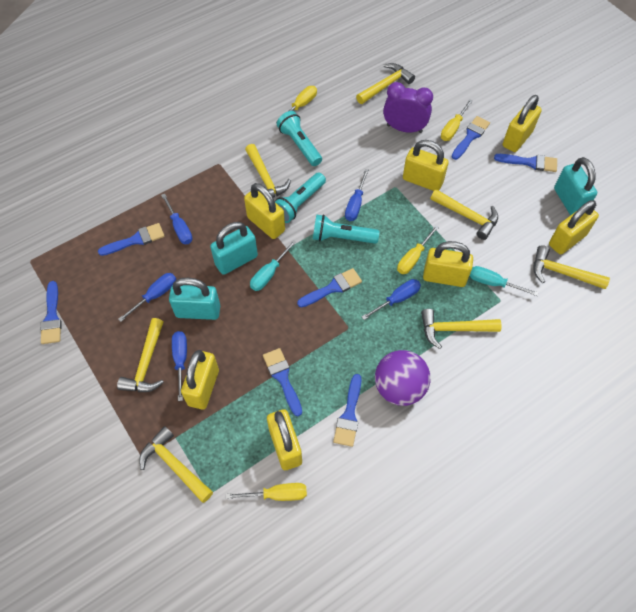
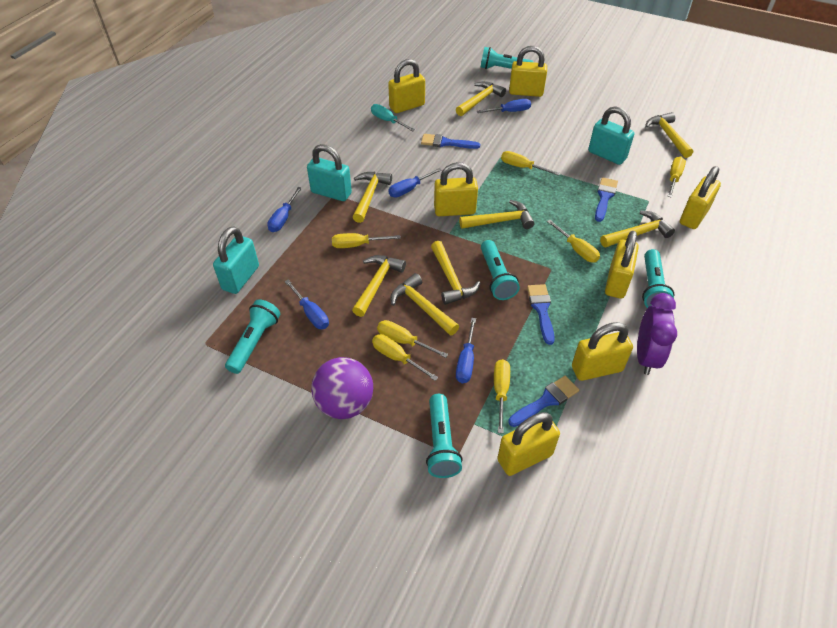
blue brush: 7 -> 4
turquoise flashlight: 3 -> 5
turquoise screwdriver: 2 -> 1
yellow hammer: 7 -> 8
yellow screwdriver: 4 -> 7

